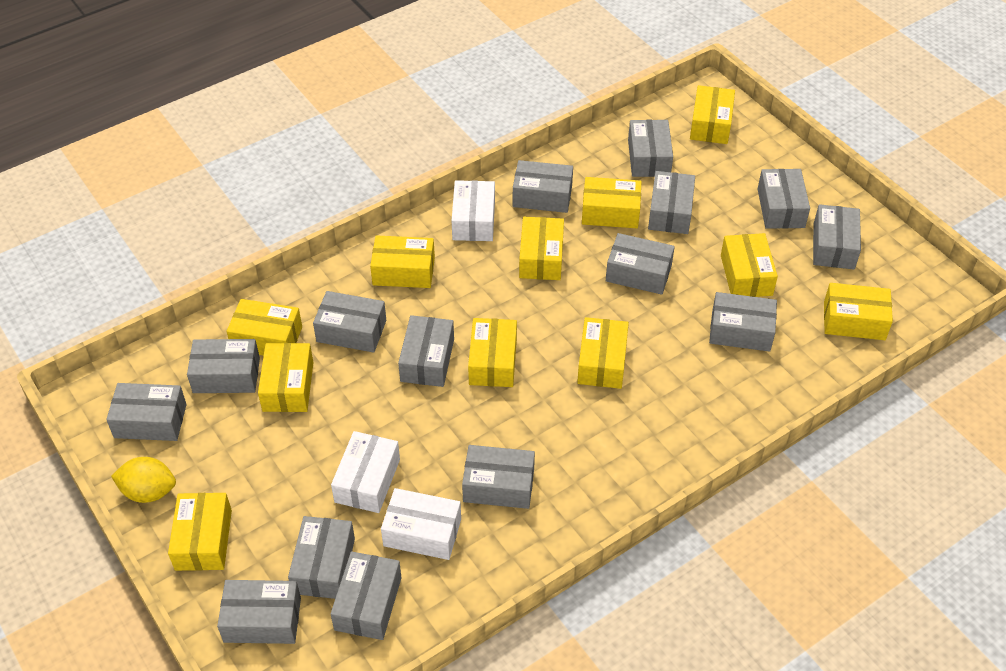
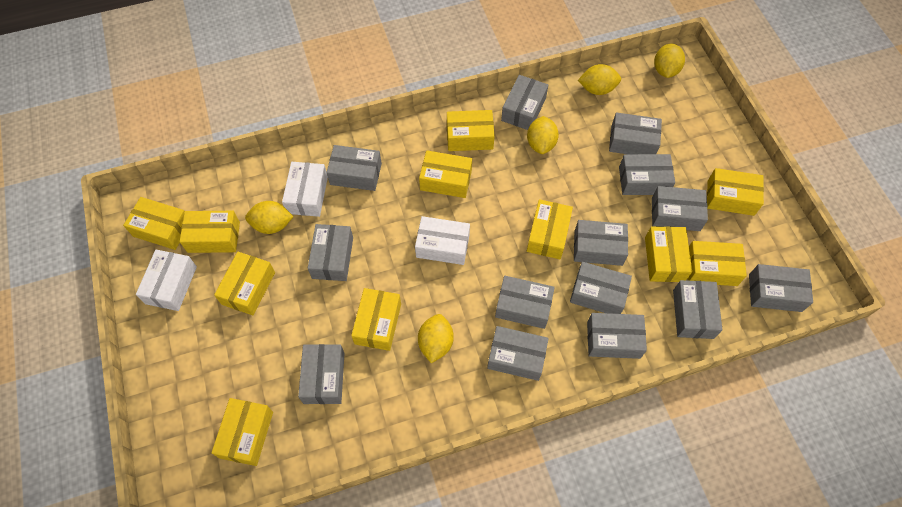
grey box: 15 -> 14
yellow lemon: 1 -> 5

